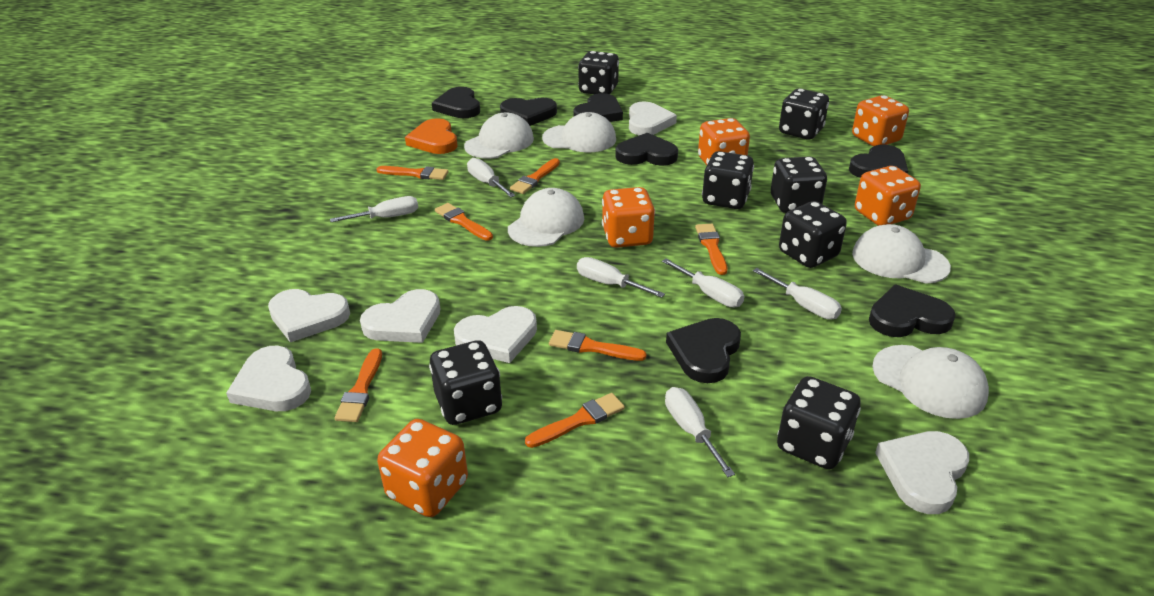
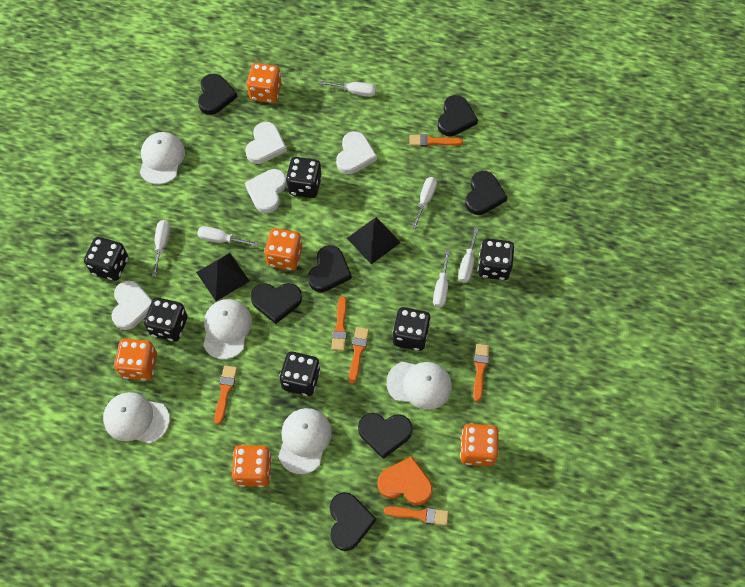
black dice: 7 -> 6
black pyramid: 0 -> 2
orange brush: 7 -> 6
white heart: 6 -> 4

